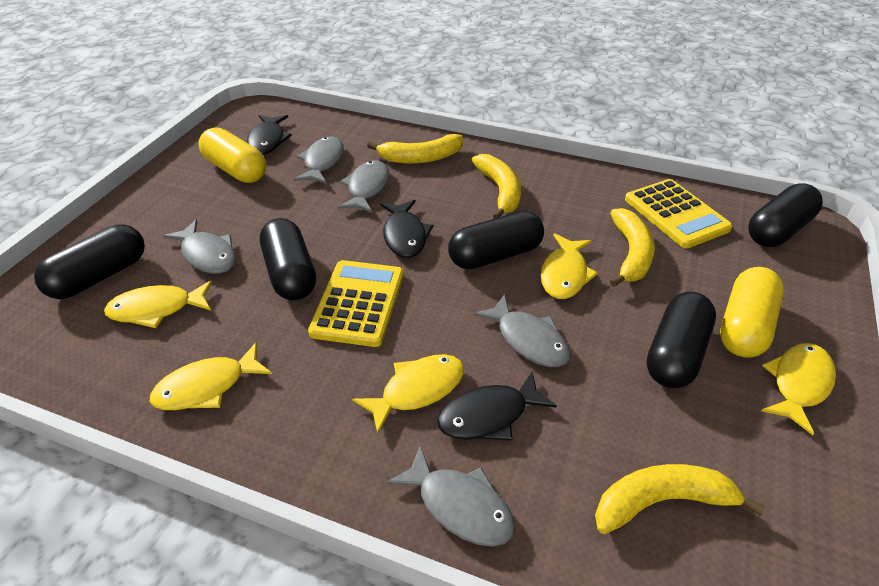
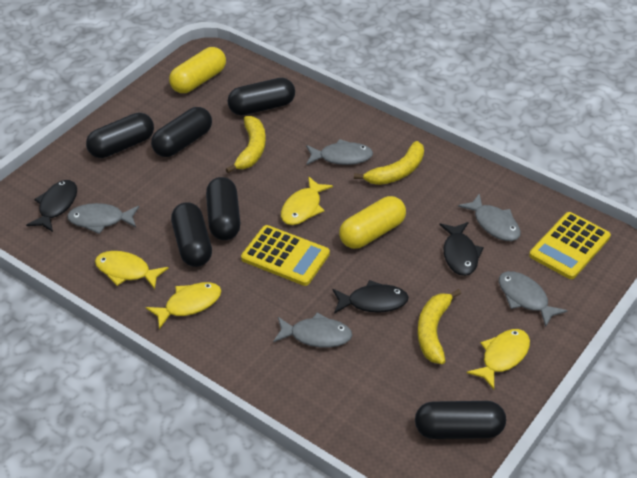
black capsule: 5 -> 6
yellow banana: 4 -> 3
yellow fish: 5 -> 4

